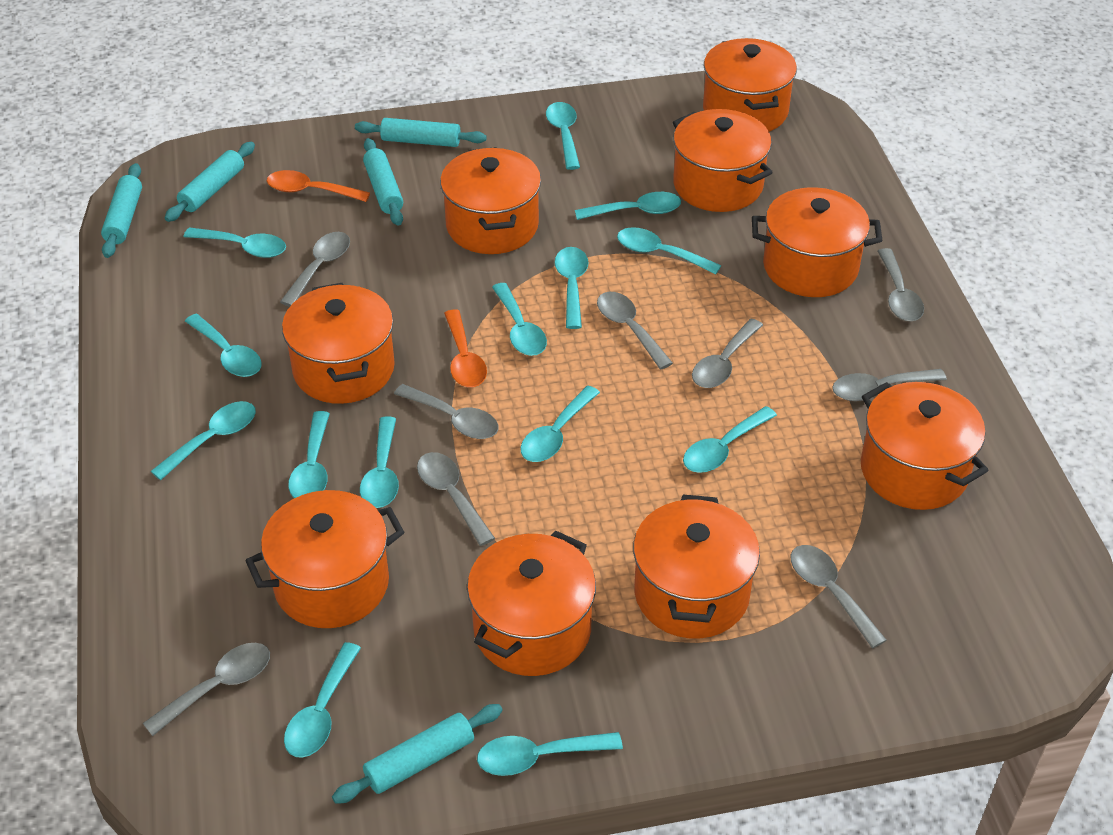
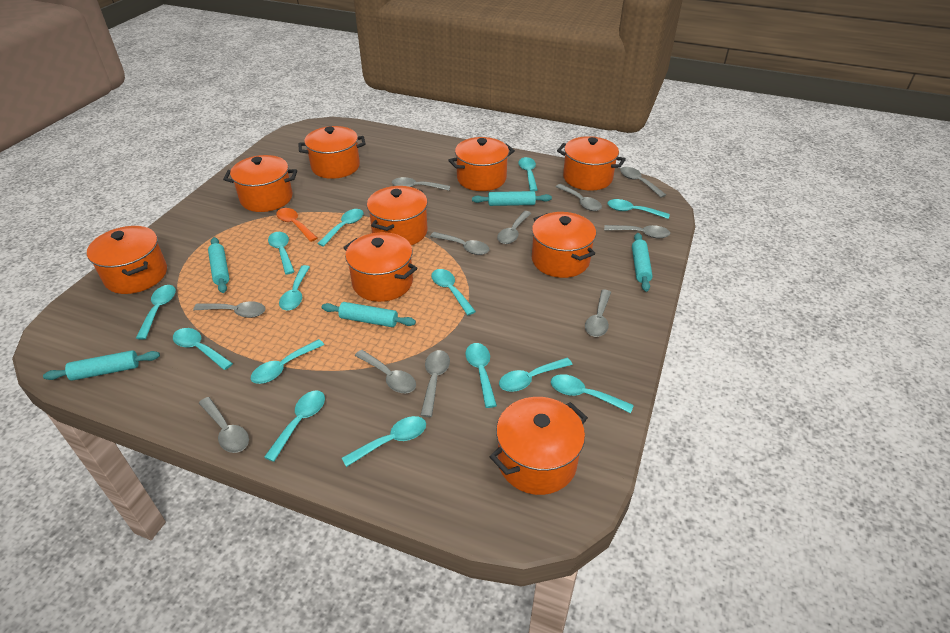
grey spoon: 9 -> 11
orange spoon: 2 -> 1

